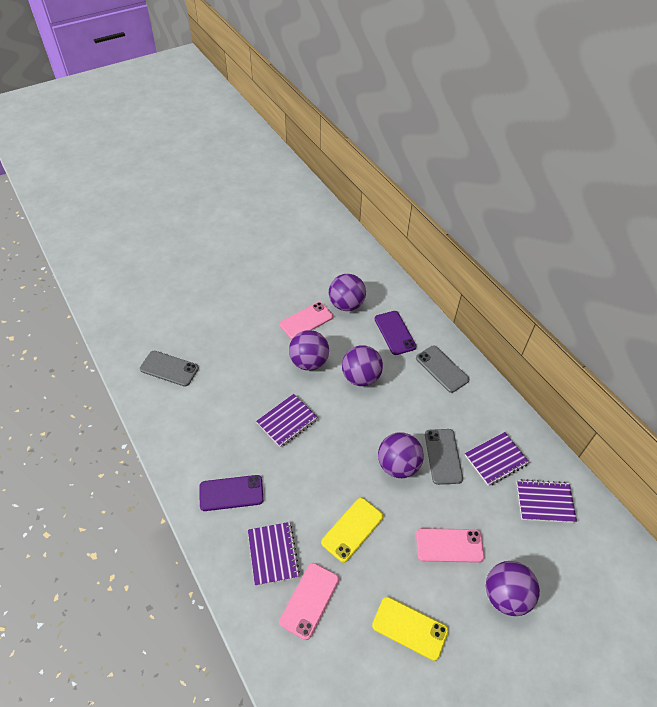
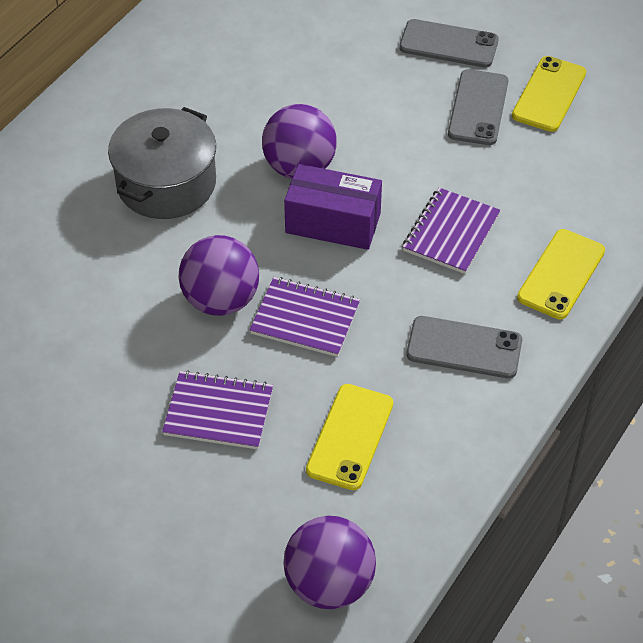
grey pot: 0 -> 1
pink phone: 3 -> 0
purple ball: 5 -> 3
purple box: 0 -> 1
purple notebook: 4 -> 3
purple phone: 2 -> 0
yellow phone: 2 -> 3

